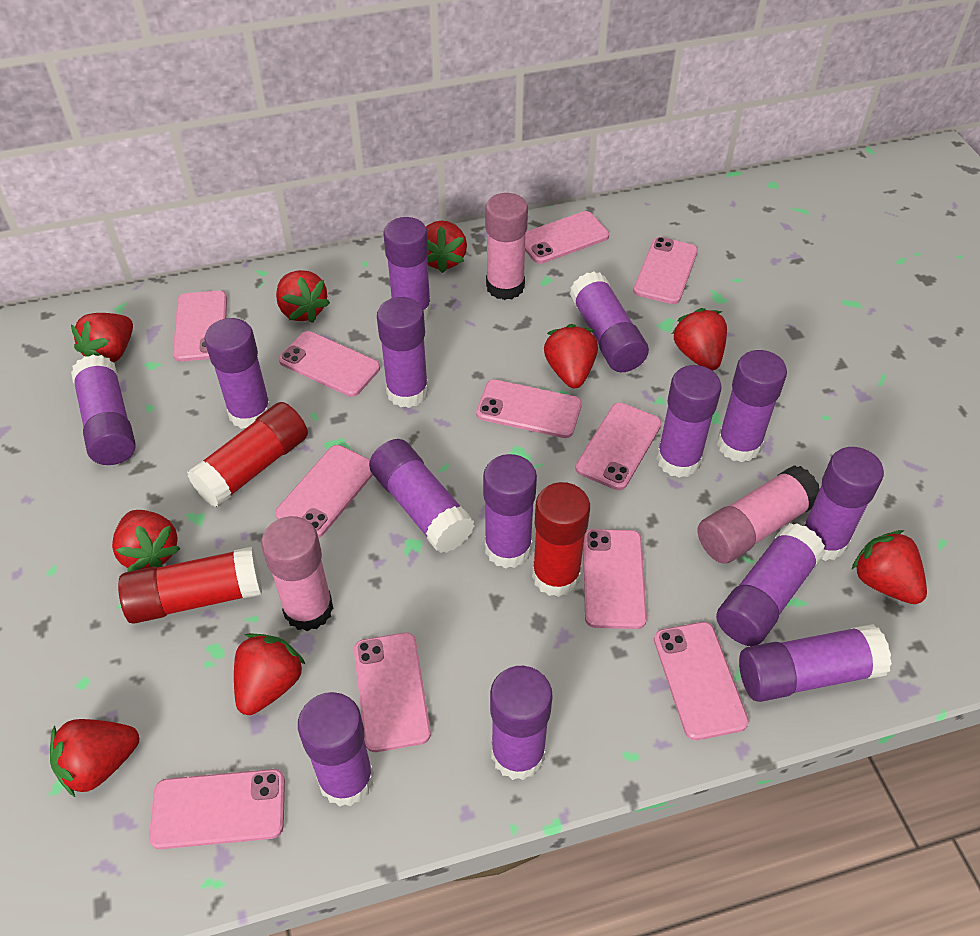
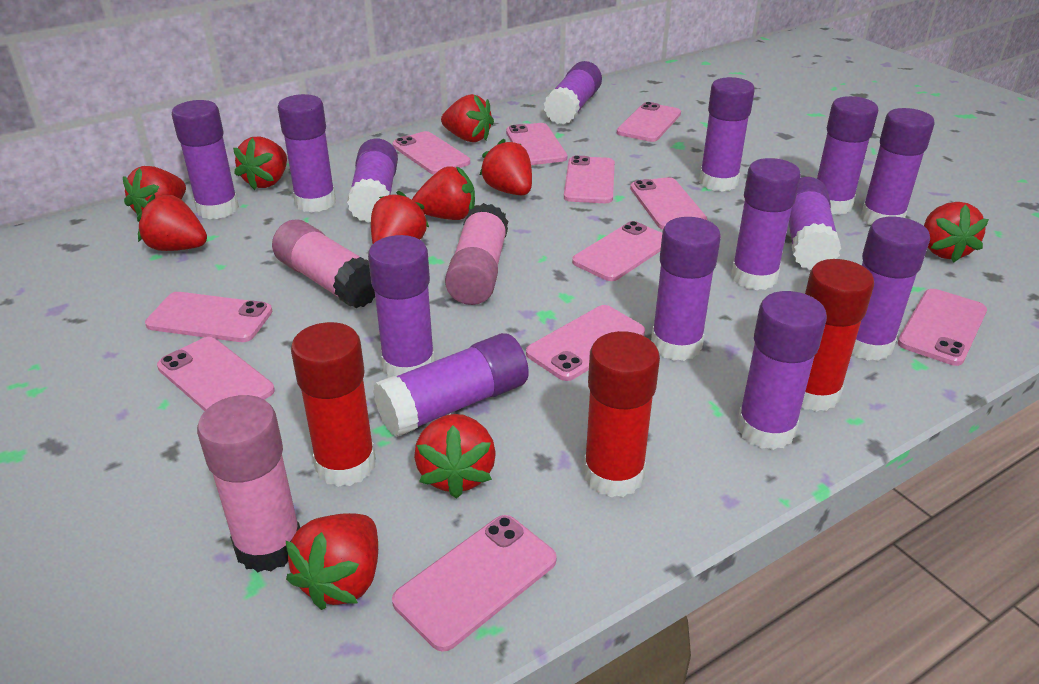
red strawberry: 9 -> 10

